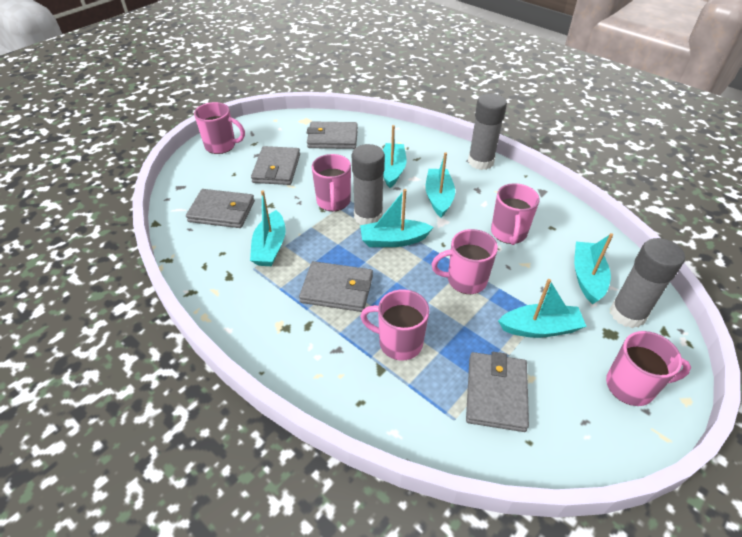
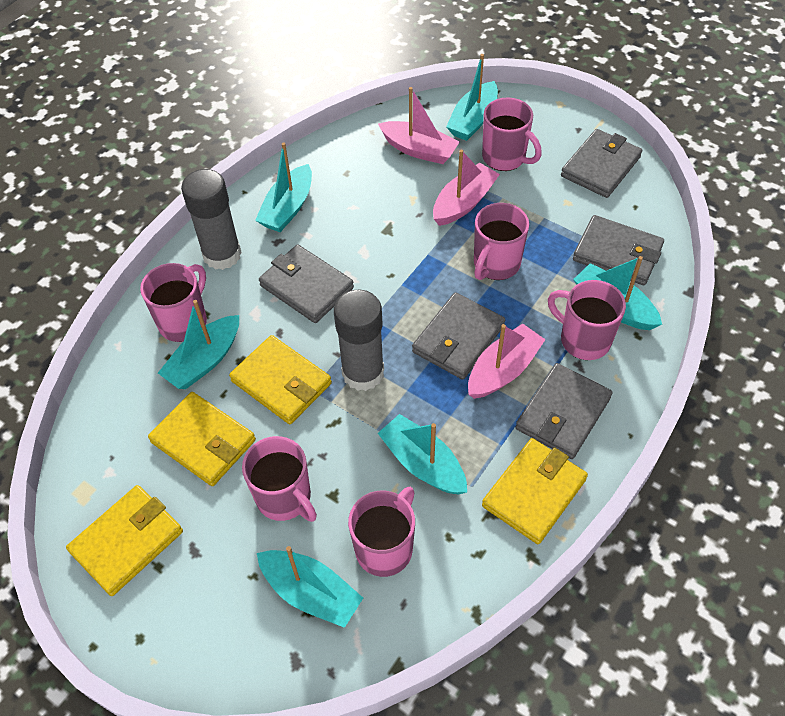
grey glue stick: 3 -> 2
pink boat: 0 -> 3
yellow wallet: 0 -> 4

